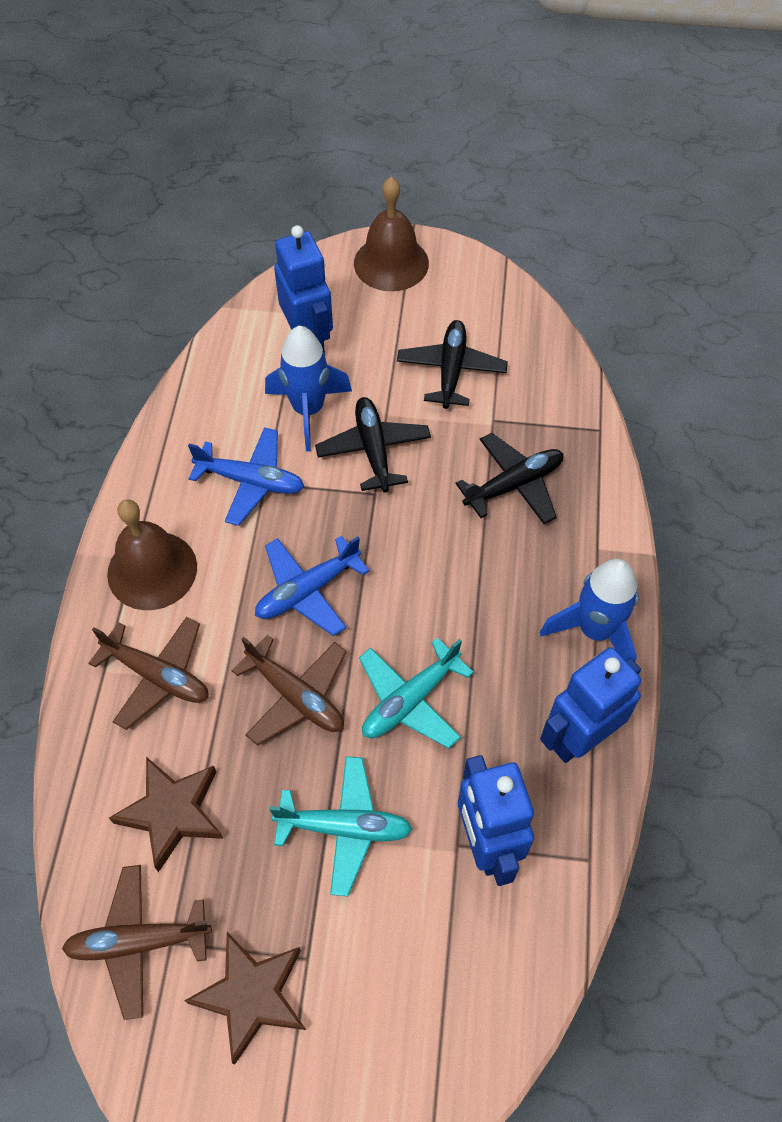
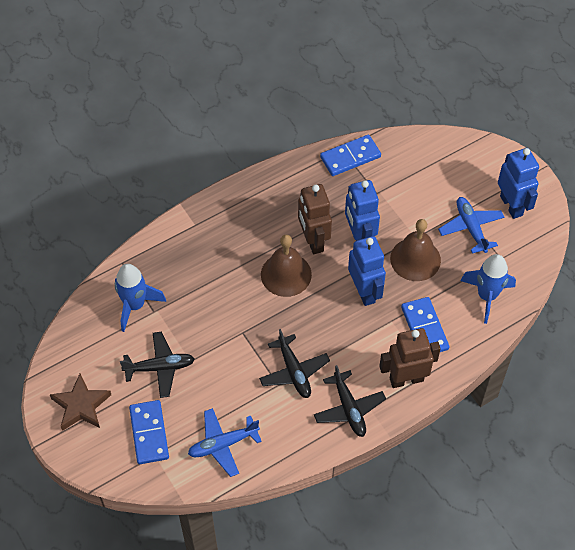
blue domino: 0 -> 3
brown plane: 3 -> 0
brown robot: 0 -> 2
brown star: 2 -> 1
turquoise plane: 2 -> 0

